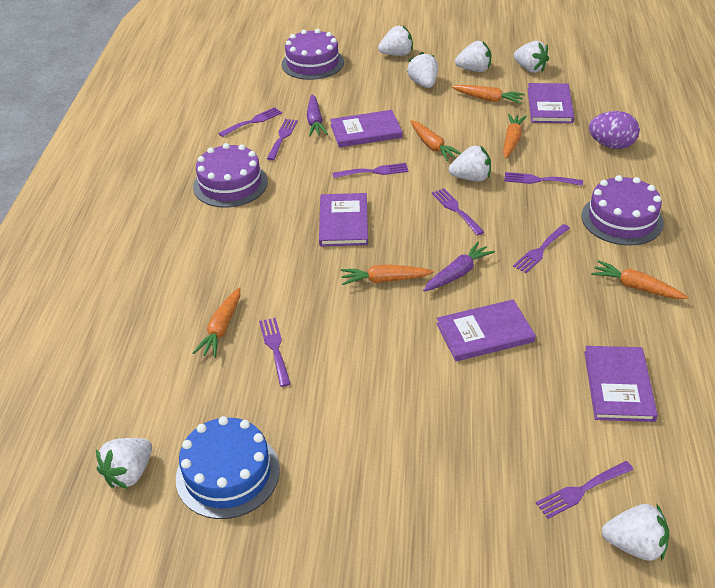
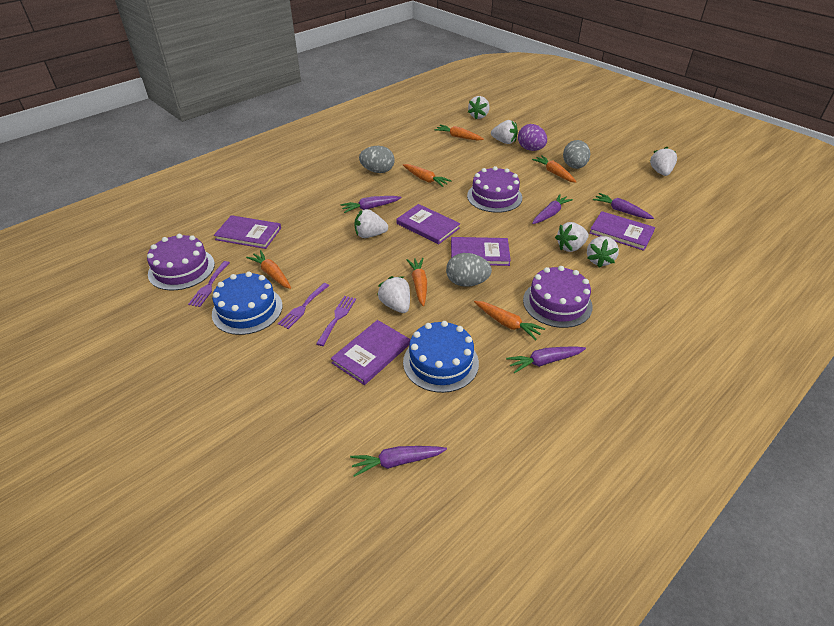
blue cake: 1 -> 2
grey egg: 0 -> 3
purple carrot: 2 -> 5
purple fork: 8 -> 3

